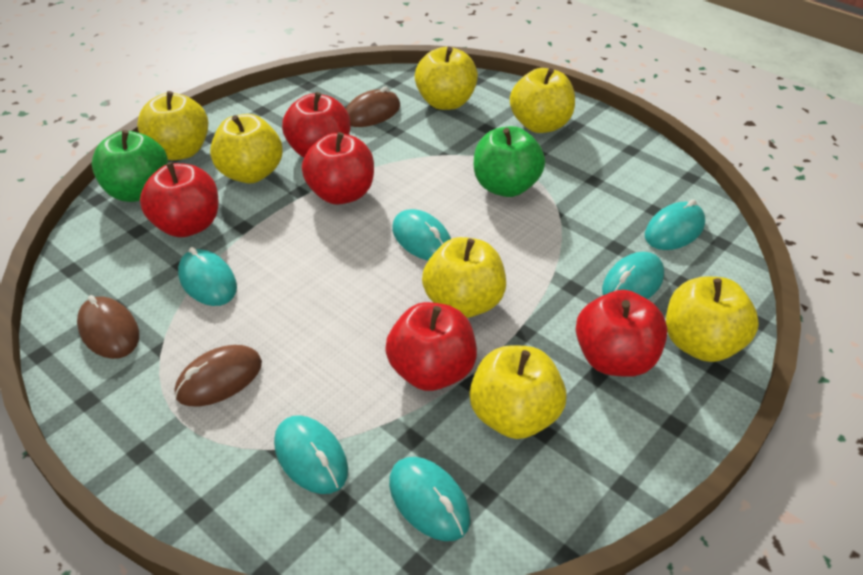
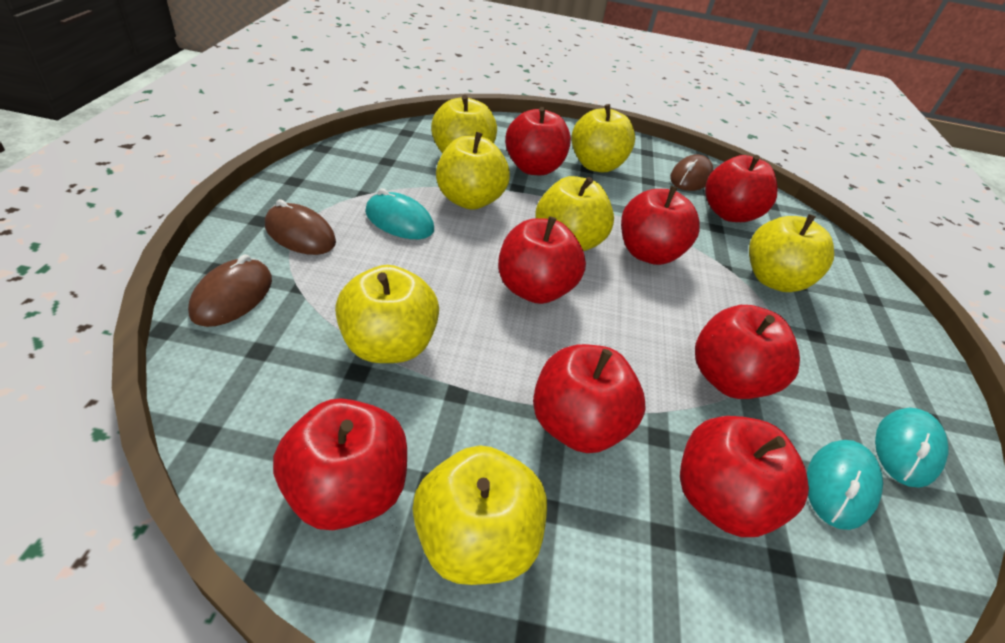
green apple: 2 -> 0
red apple: 5 -> 8
turquoise mouse: 6 -> 3

